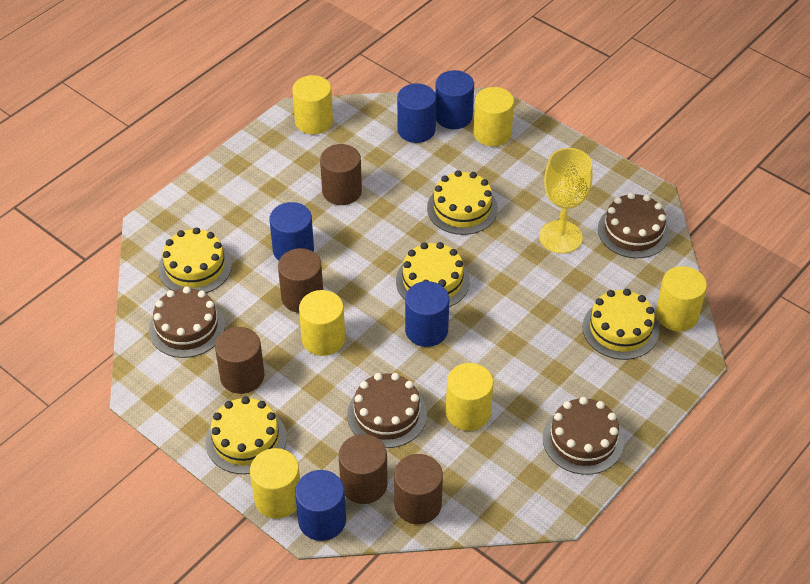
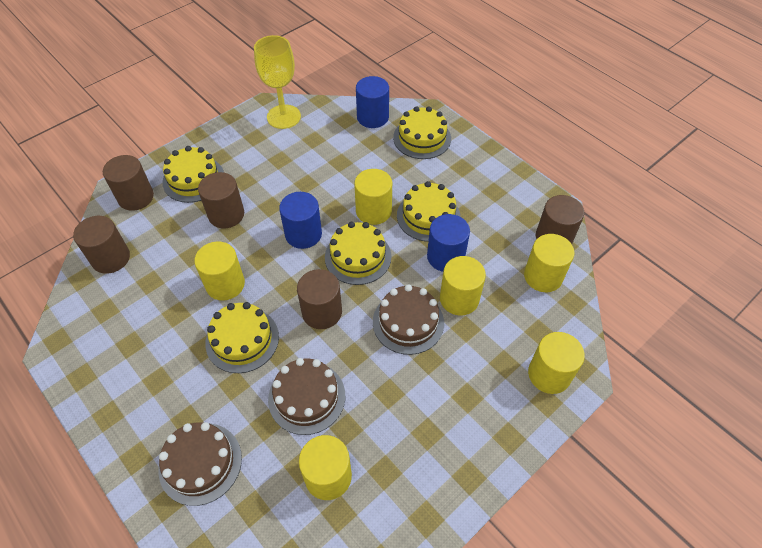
blue cylinder: 5 -> 3
brown cake: 4 -> 3

